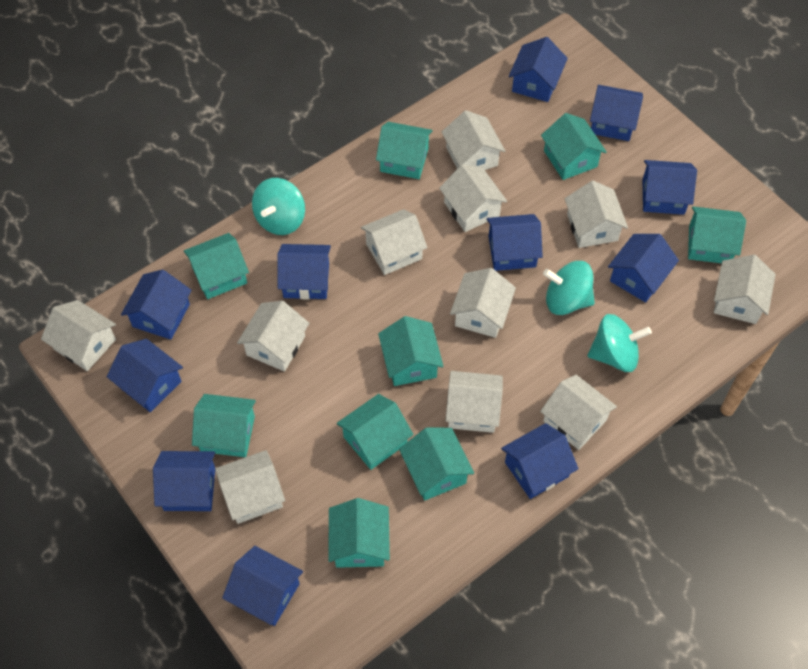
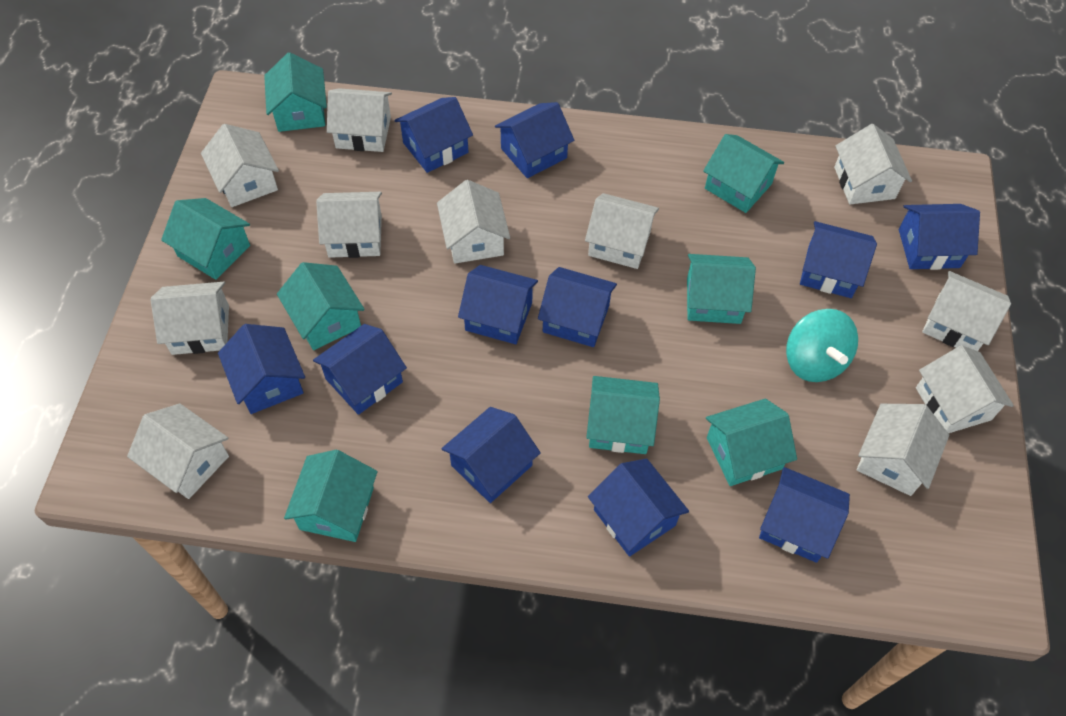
turquoise house: 9 -> 8
turquoise spinning top: 3 -> 1

